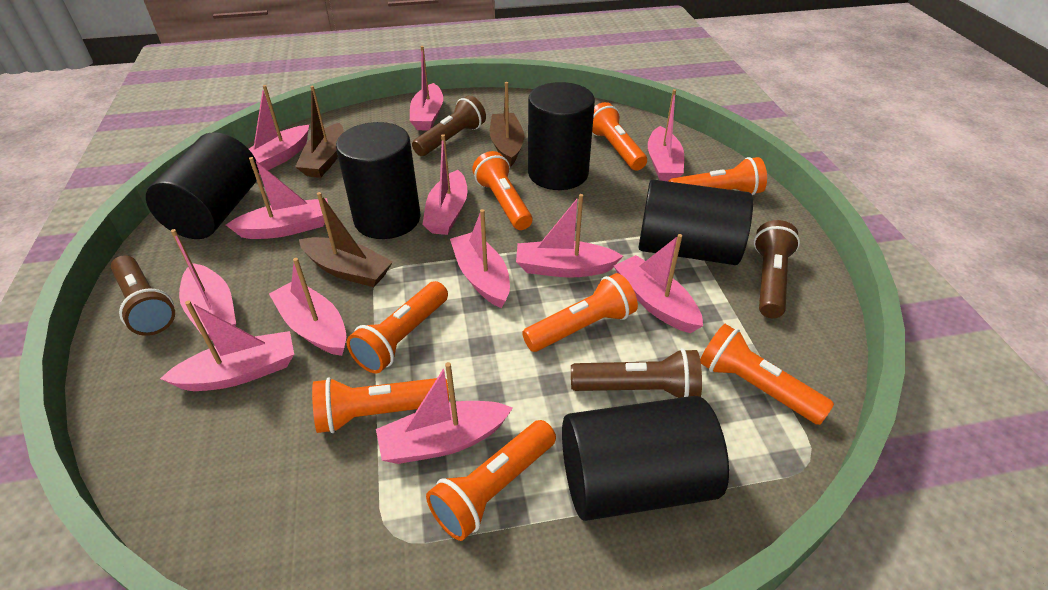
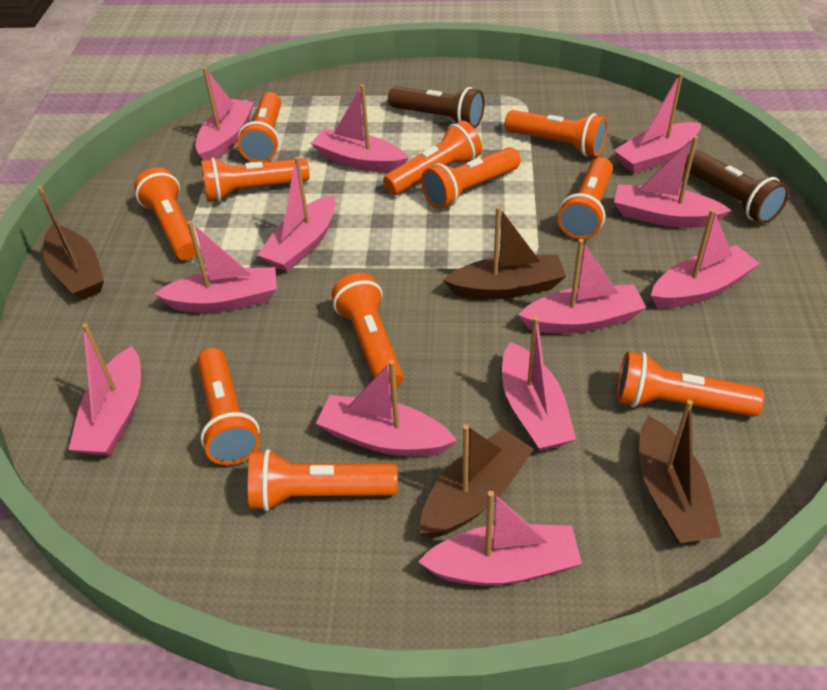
black cylinder: 5 -> 0
brown boat: 3 -> 4
brown flashlight: 4 -> 2
orange flashlight: 8 -> 11

